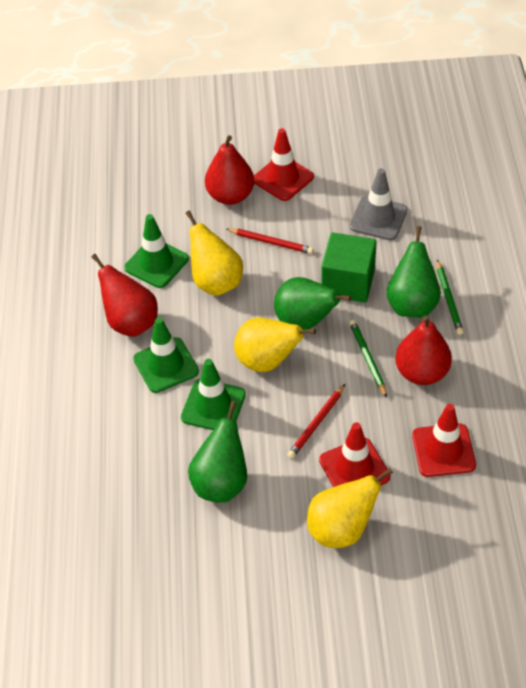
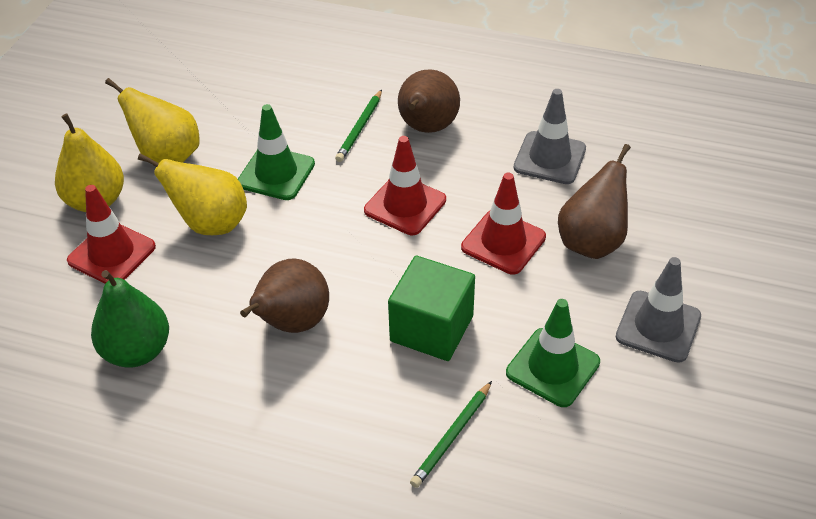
brown pear: 0 -> 3
green pear: 3 -> 1
green traffic cone: 3 -> 2
grey traffic cone: 1 -> 2
red pear: 3 -> 0
red pencil: 2 -> 0

